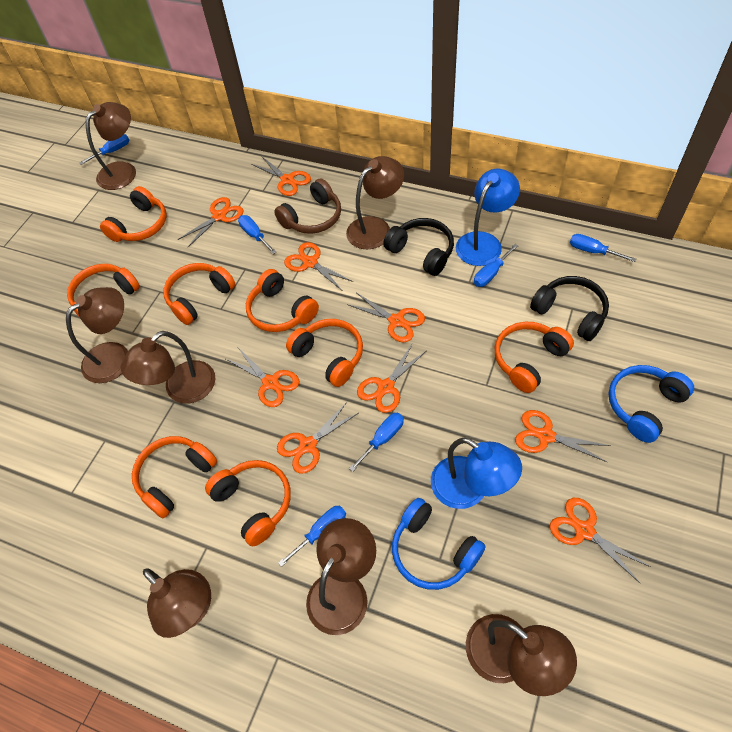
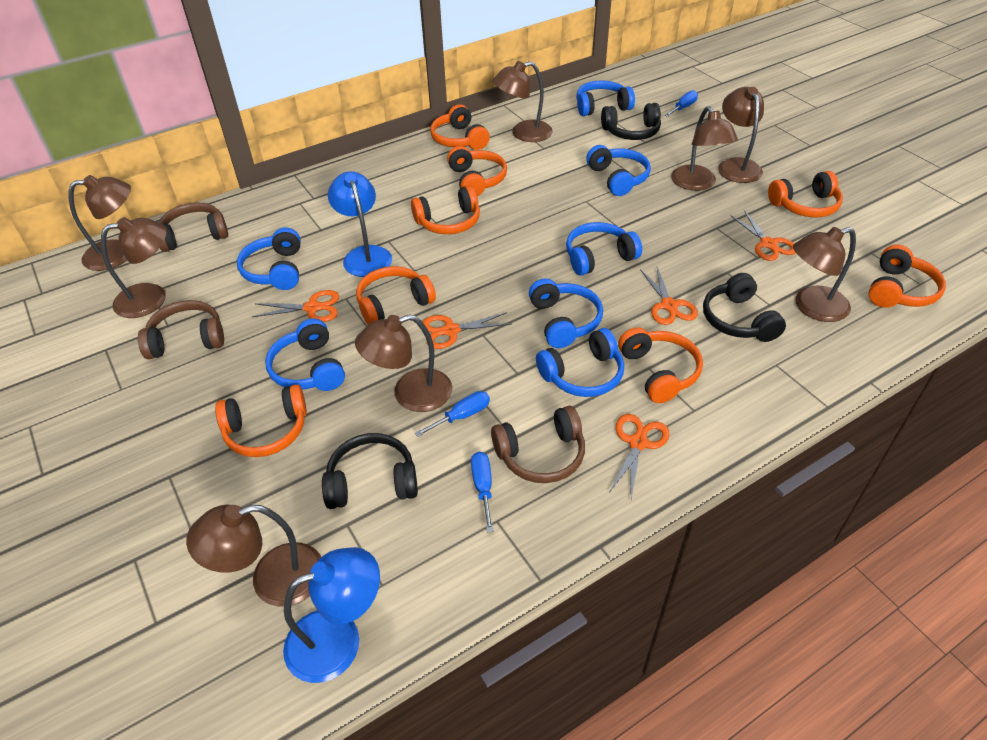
black headphones: 2 -> 3
blue headphones: 2 -> 7
blue screwdriver: 6 -> 3
brown headphones: 1 -> 3
brown lamp: 7 -> 8
orange scissors: 9 -> 5

